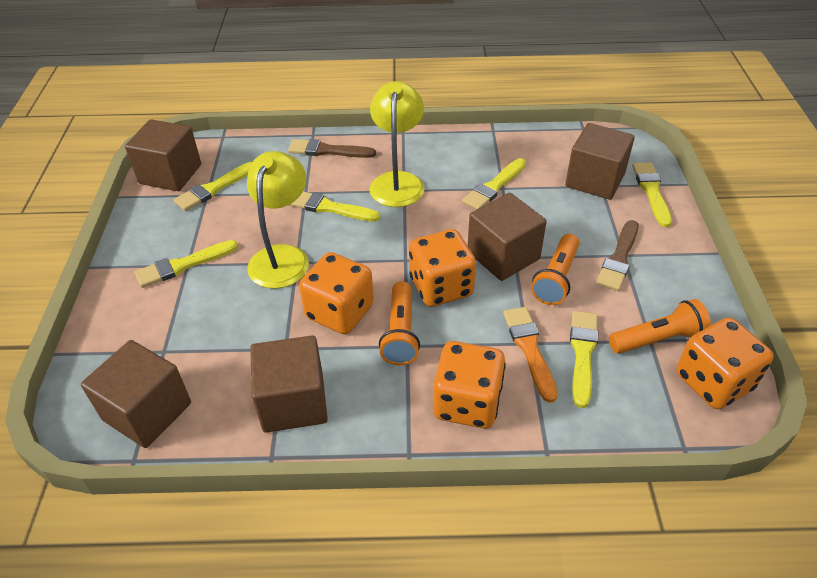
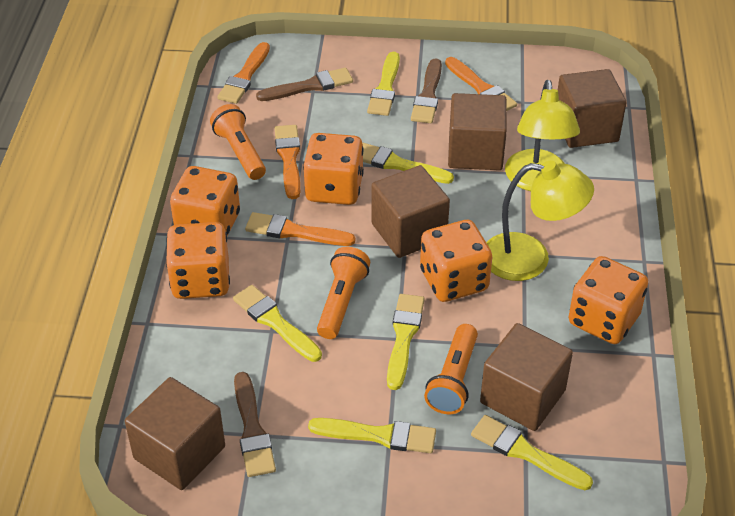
brown brush: 2 -> 3
orange brush: 1 -> 4
orange dice: 4 -> 5

